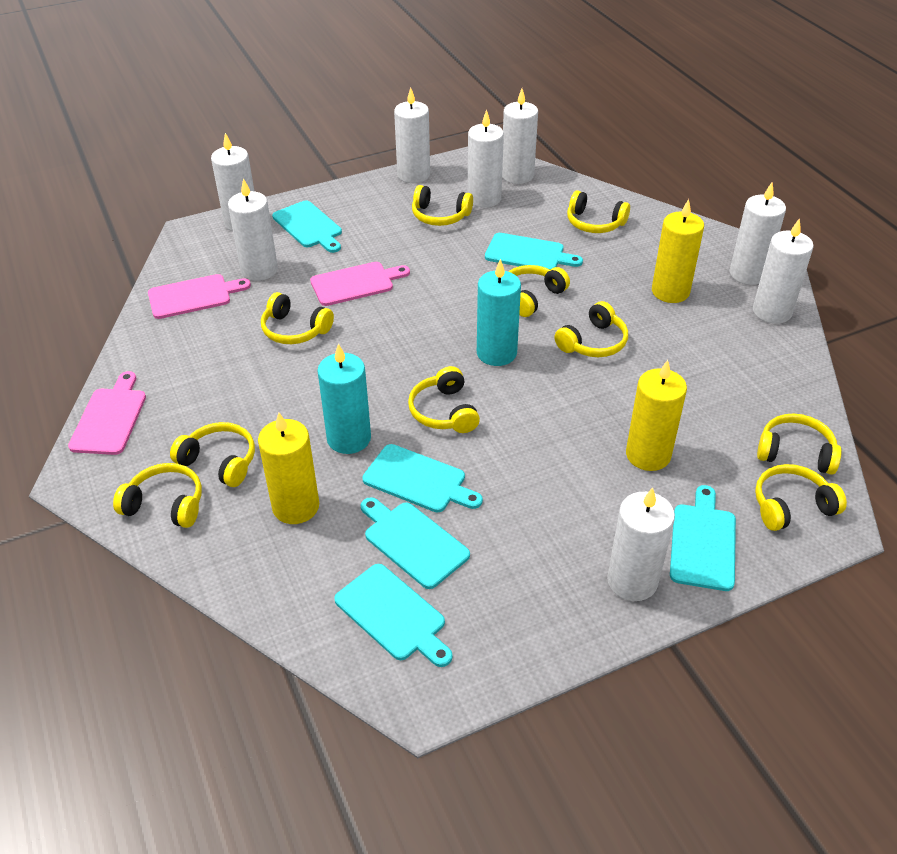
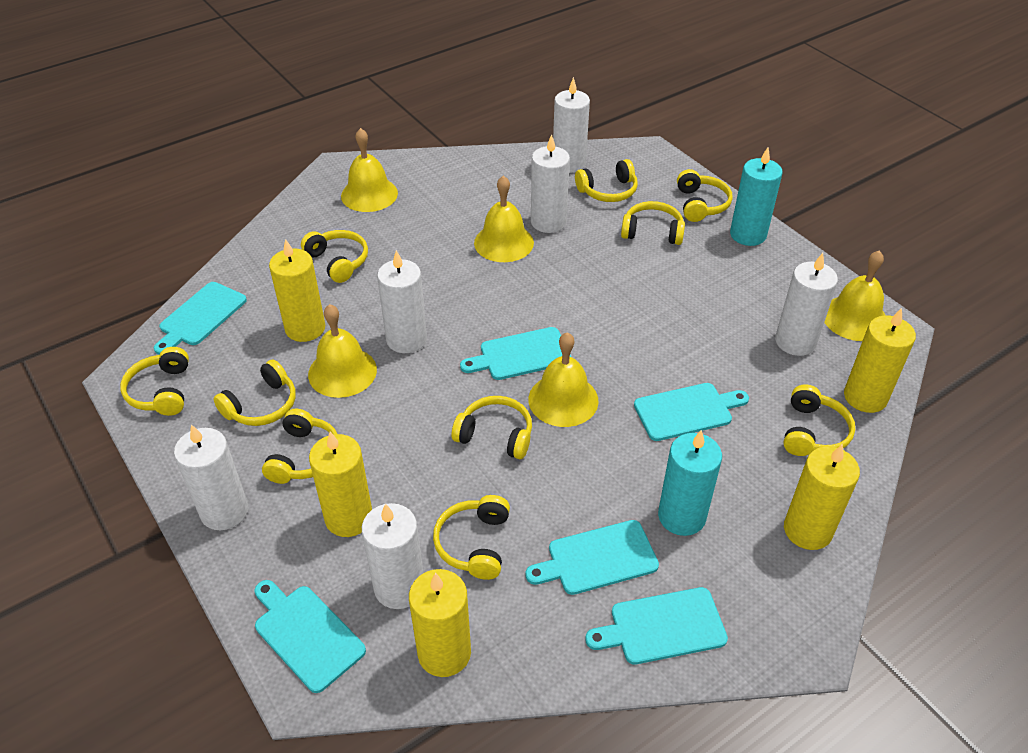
pink cutting board: 3 -> 0
white candle: 8 -> 6
yellow bell: 0 -> 5
yellow candle: 3 -> 5

